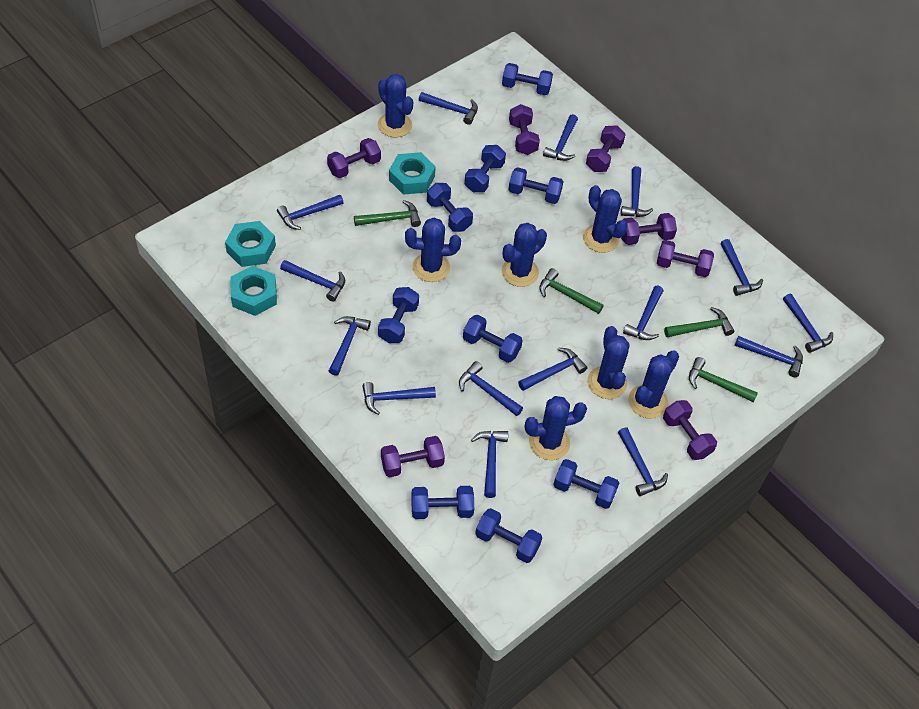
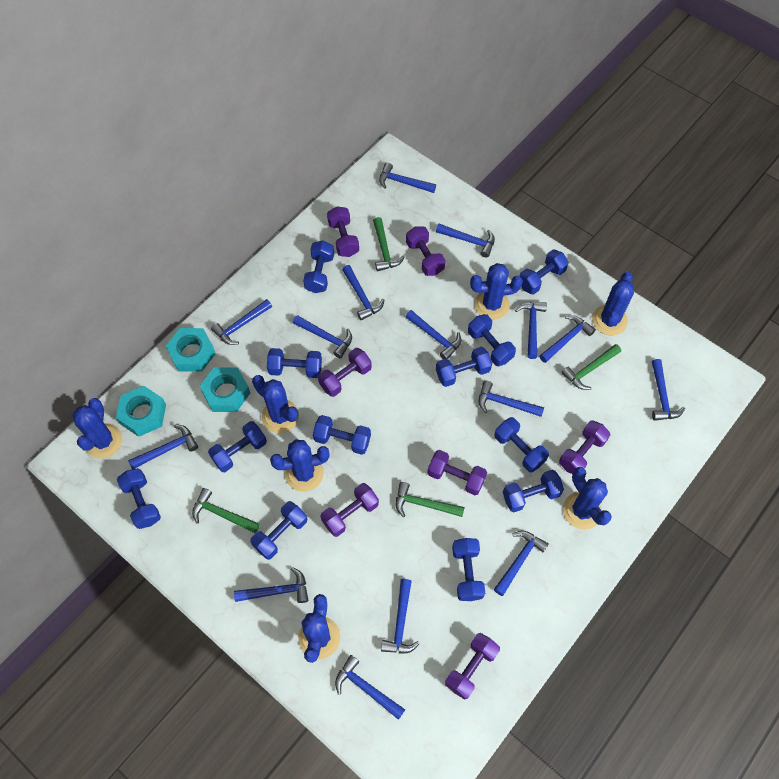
blue dumbbell: 9 -> 12

